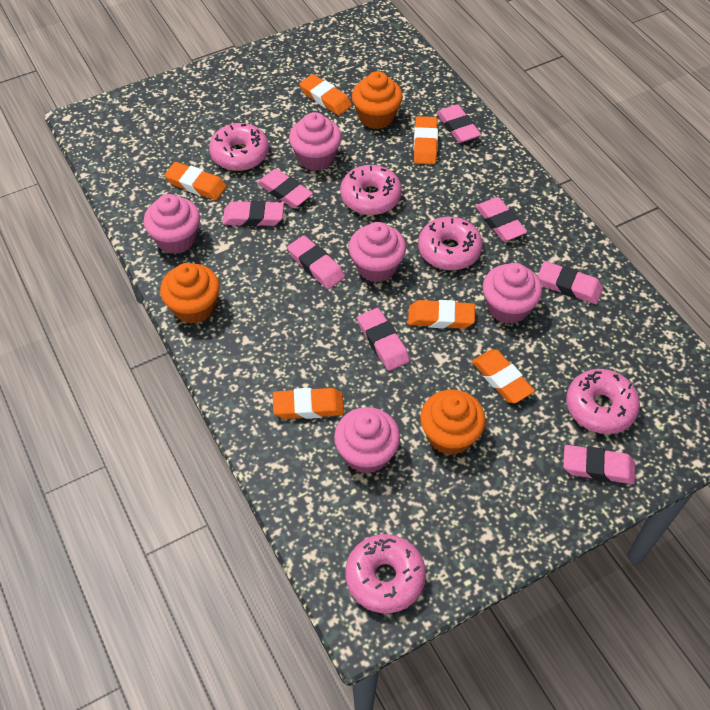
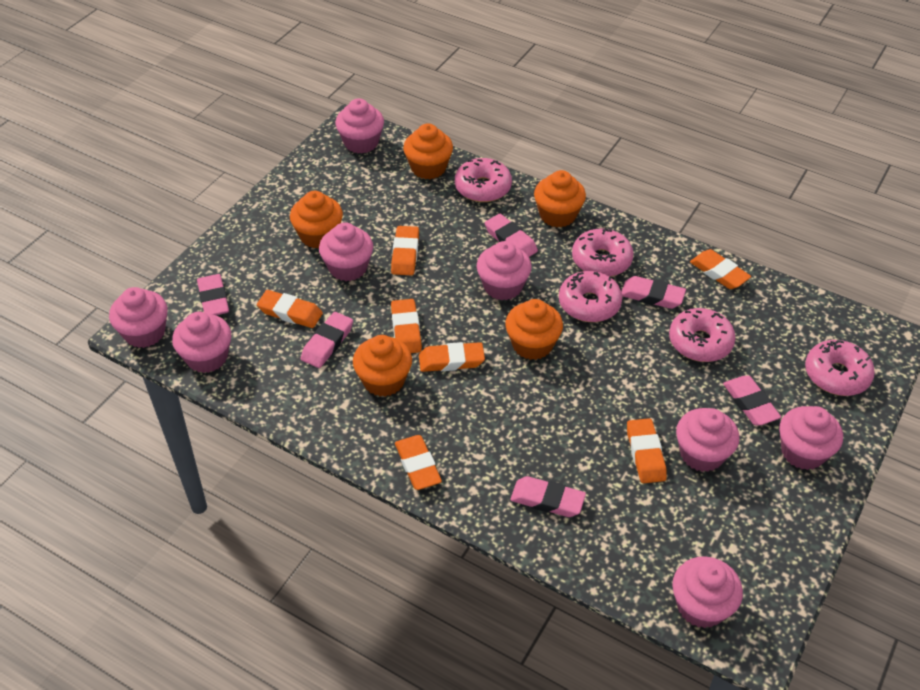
orange cupcake: 3 -> 5
orange eraser: 6 -> 7
pink cupcake: 5 -> 8
pink eraser: 8 -> 6

